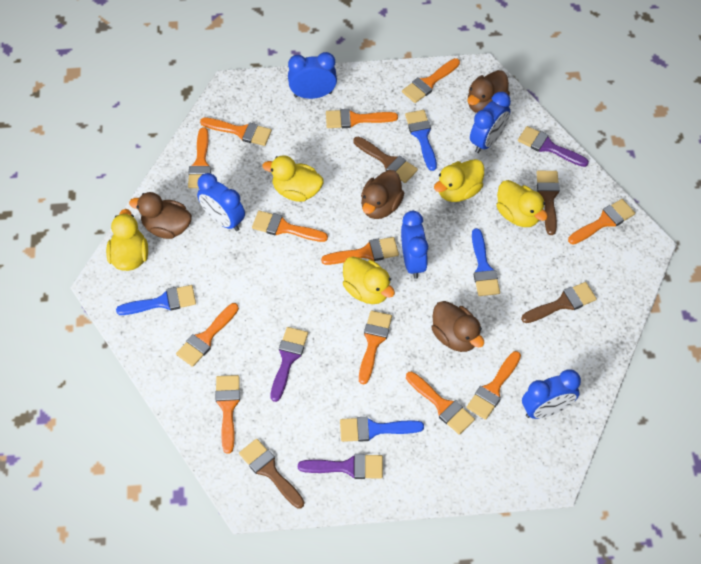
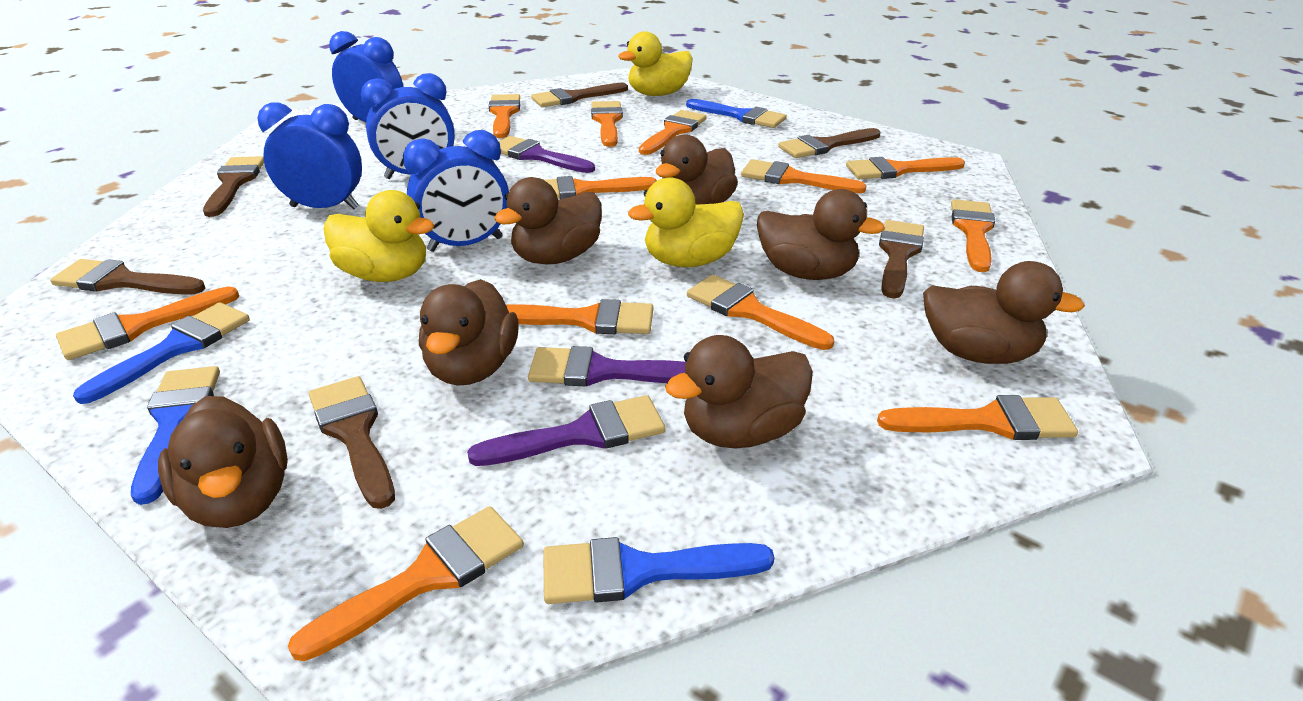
blue clock: 5 -> 4
brown brush: 4 -> 6
brown duck: 4 -> 7
yellow duck: 5 -> 3

